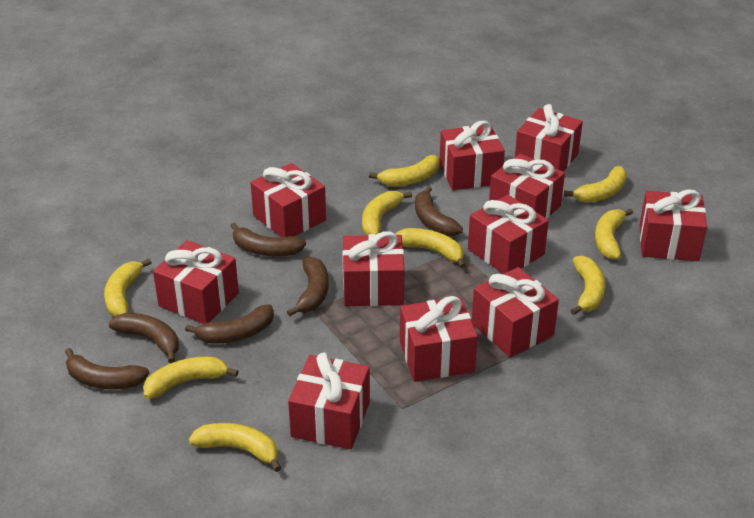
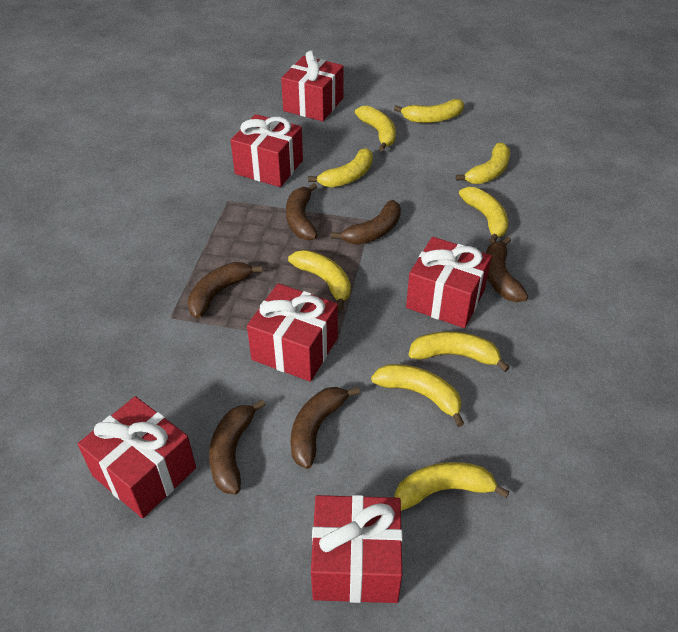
red gift: 11 -> 6

